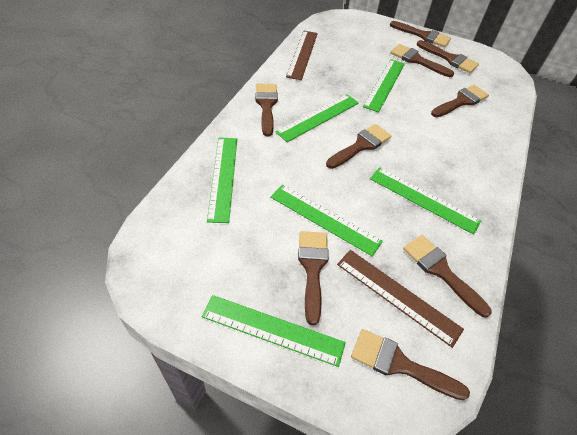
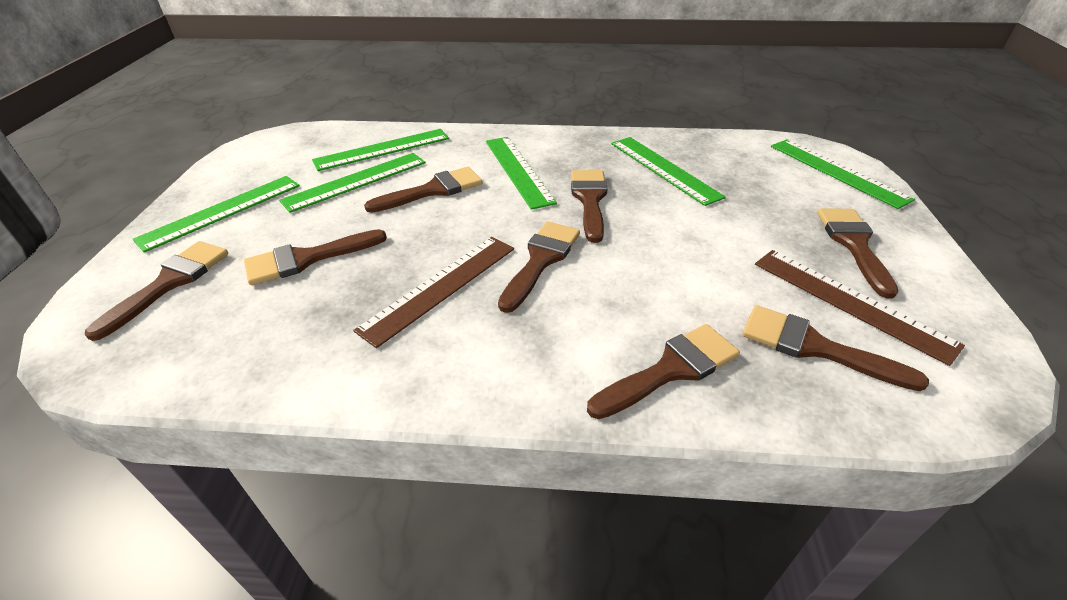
brown brush: 9 -> 8

